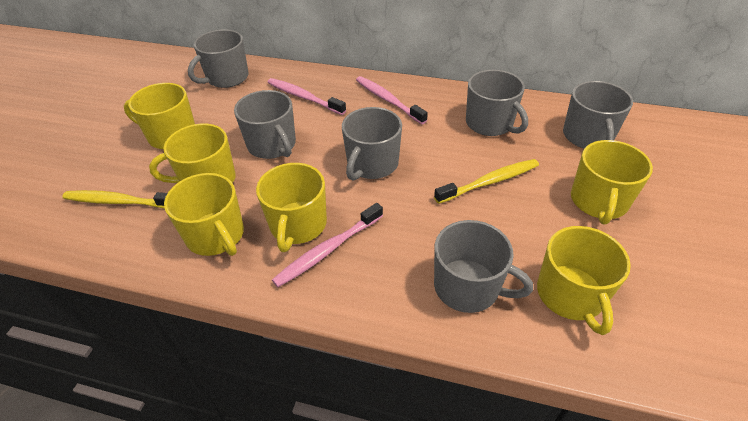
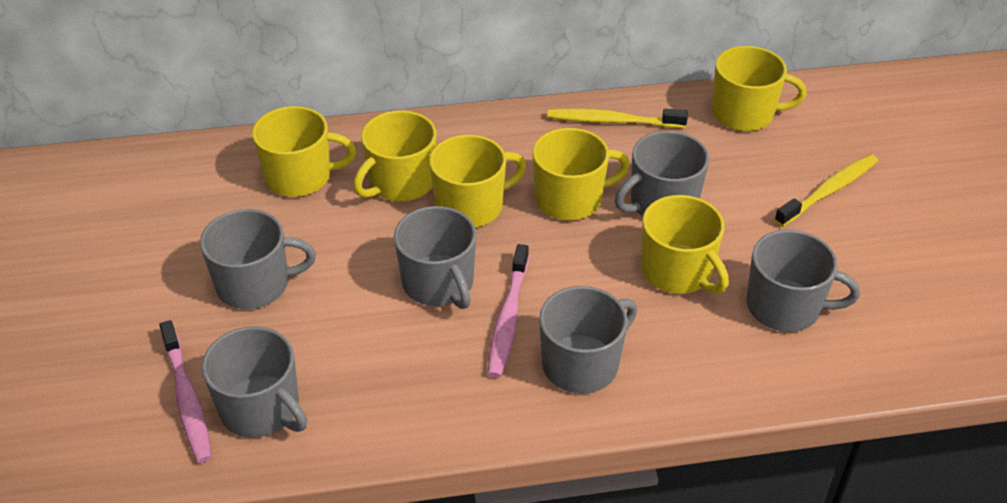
pink toothbrush: 3 -> 2

